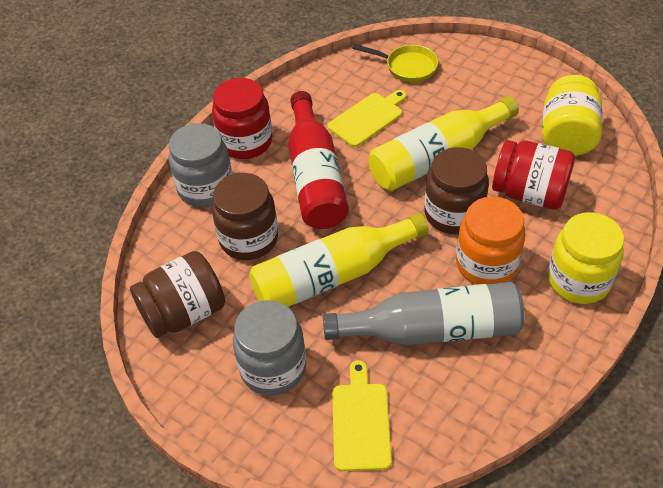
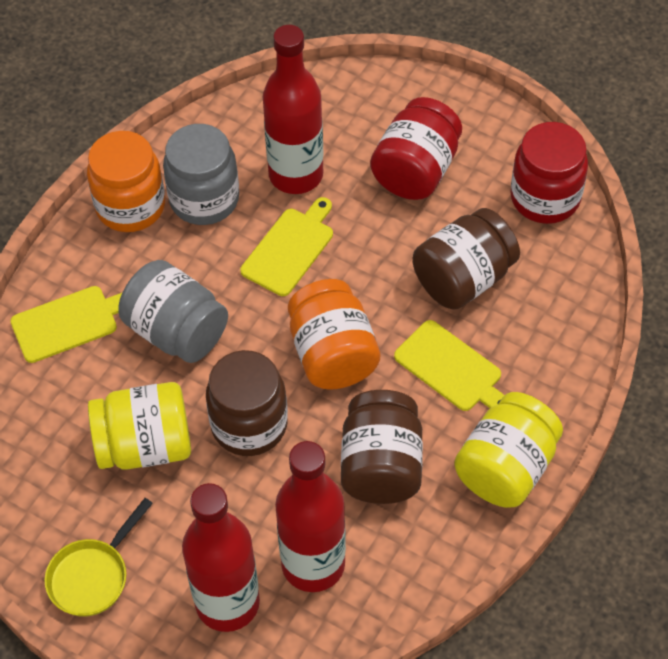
grey bottle: 1 -> 0
orange jar: 1 -> 2
red bottle: 1 -> 3
yellow bottle: 2 -> 0
yellow cutting board: 2 -> 3

